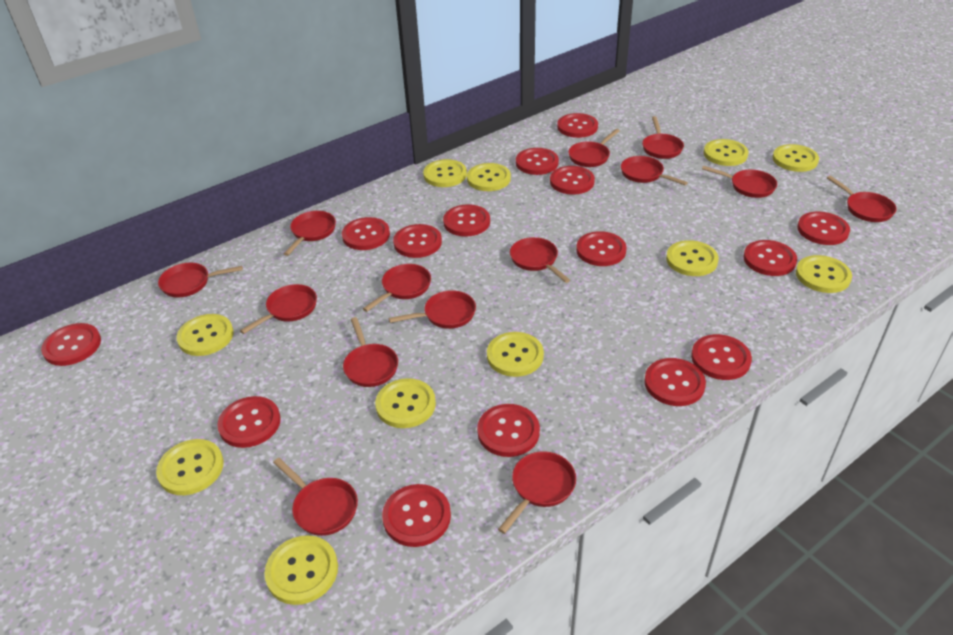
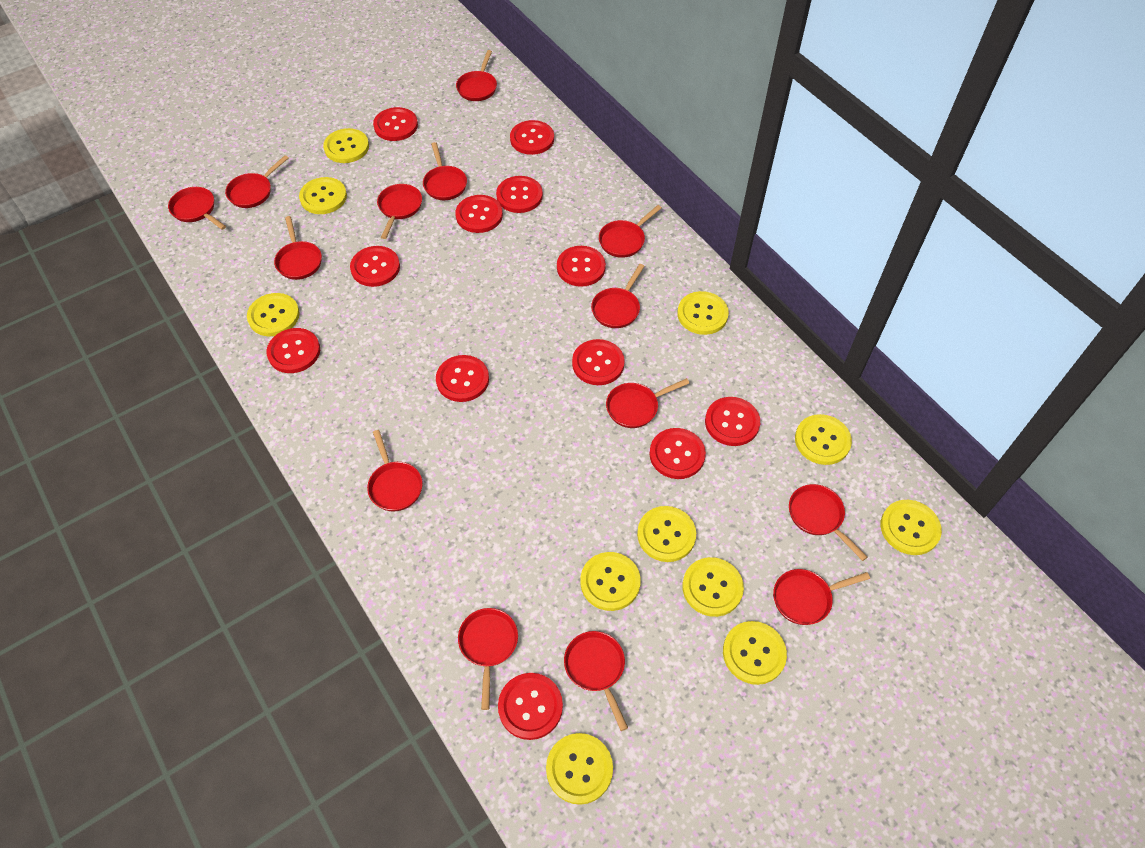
red button: 15 -> 12

